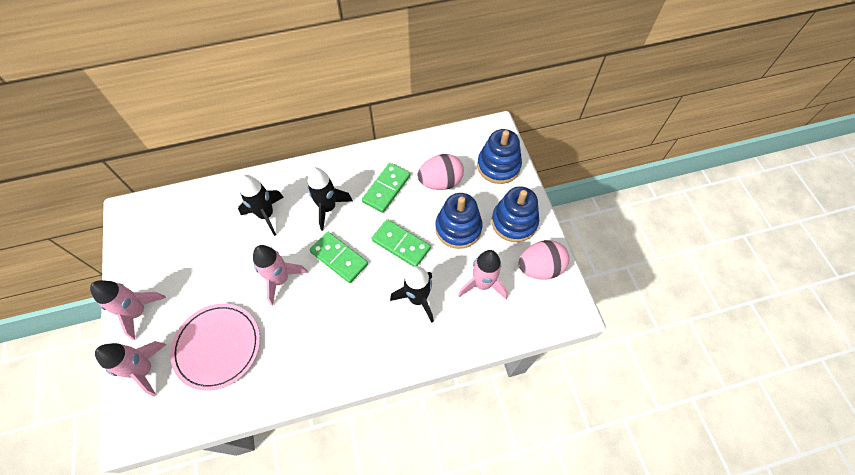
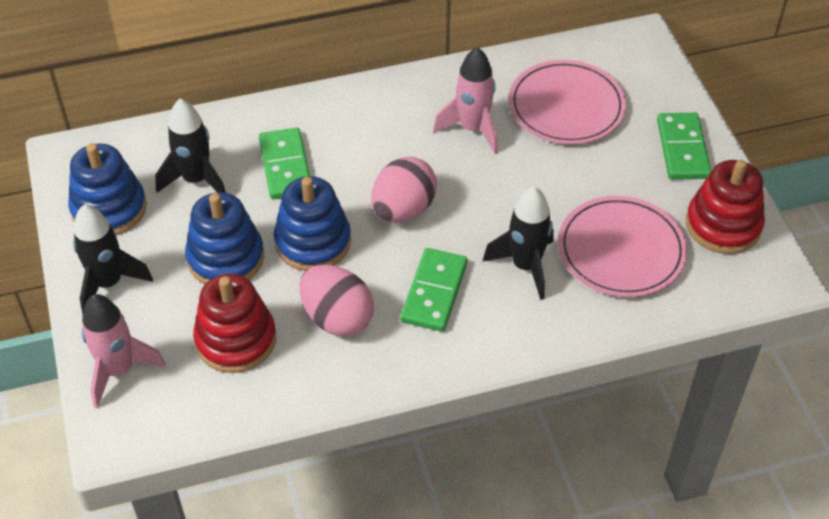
pink plate: 1 -> 2
pink rocket: 4 -> 2
red stacking toy: 0 -> 2

